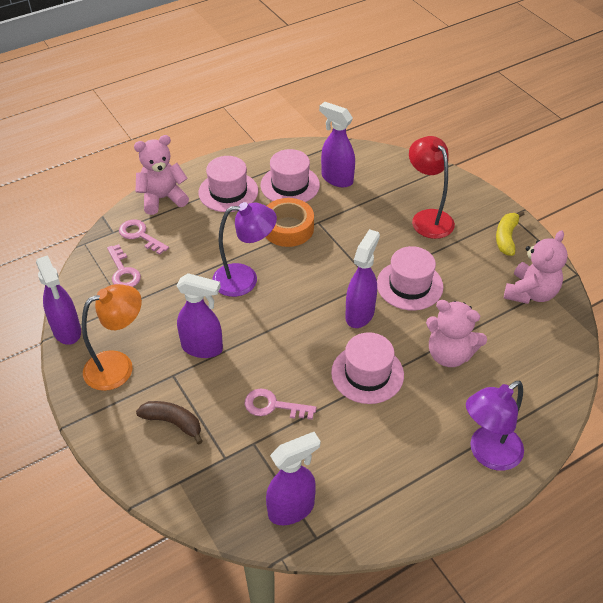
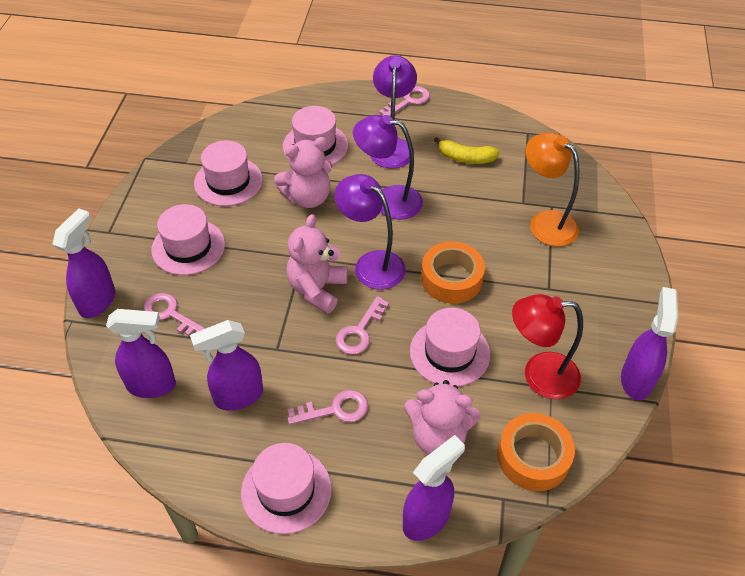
brown banana: 1 -> 0
orange tape: 1 -> 2
pink hat: 4 -> 5
pink key: 3 -> 4
purple lamp: 2 -> 3

